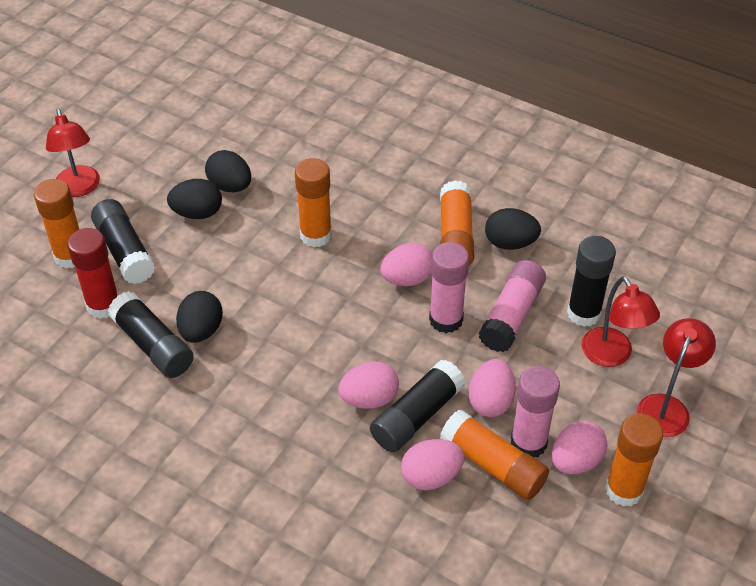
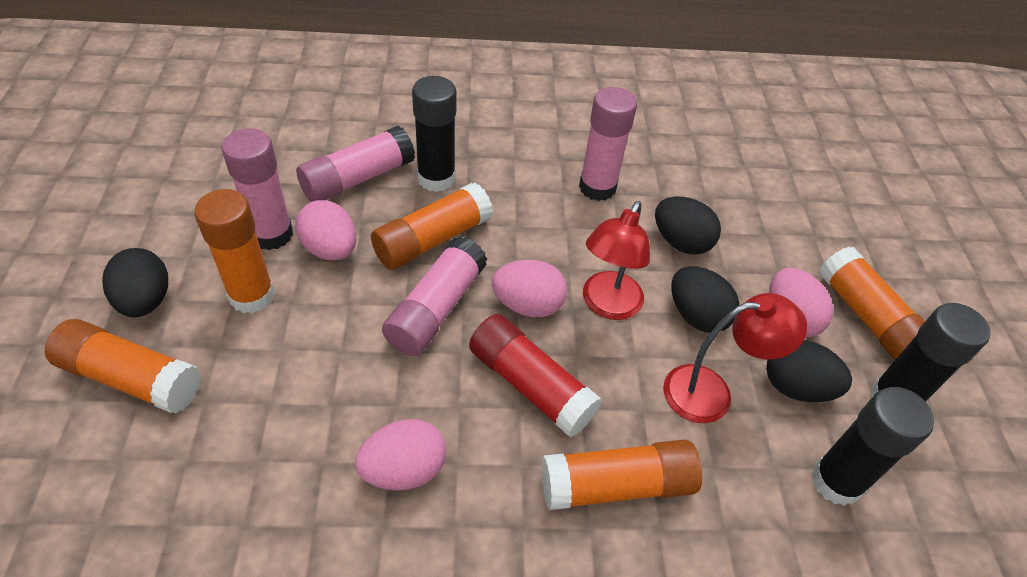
black glue stick: 4 -> 3
pink egg: 5 -> 4
pink glue stick: 3 -> 4
red lamp: 3 -> 2

